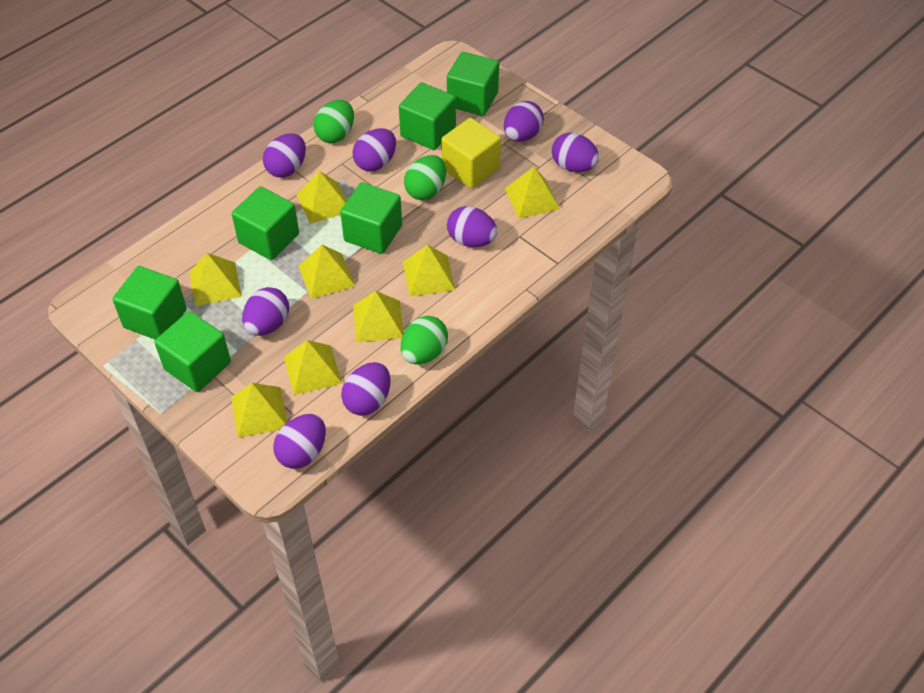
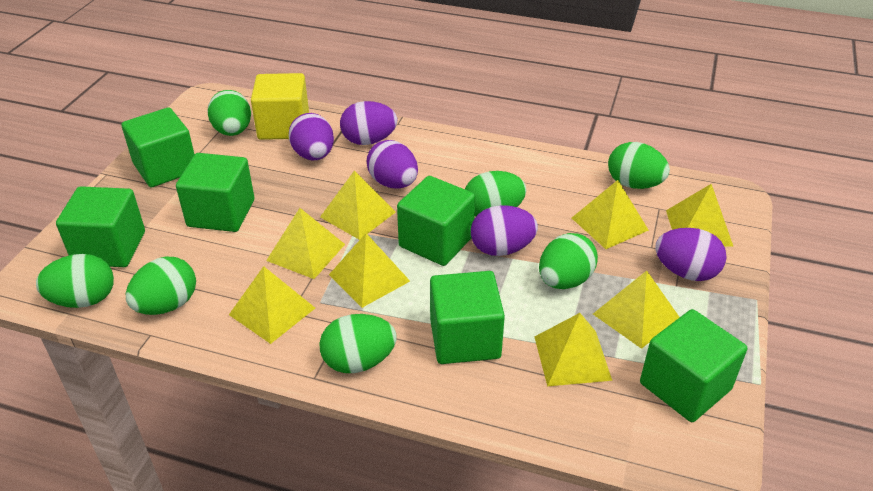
green egg: 3 -> 7
purple egg: 8 -> 5

